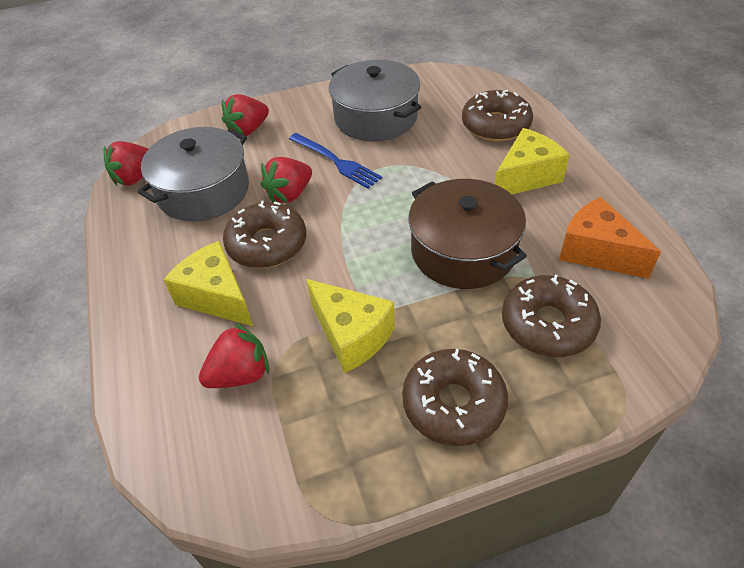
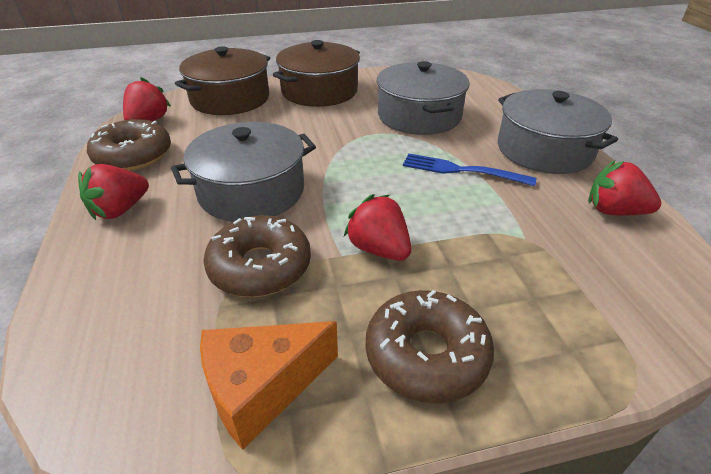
brown donut: 4 -> 3
brown pot: 1 -> 2
grey pot: 2 -> 3
yellow cheese: 3 -> 0

